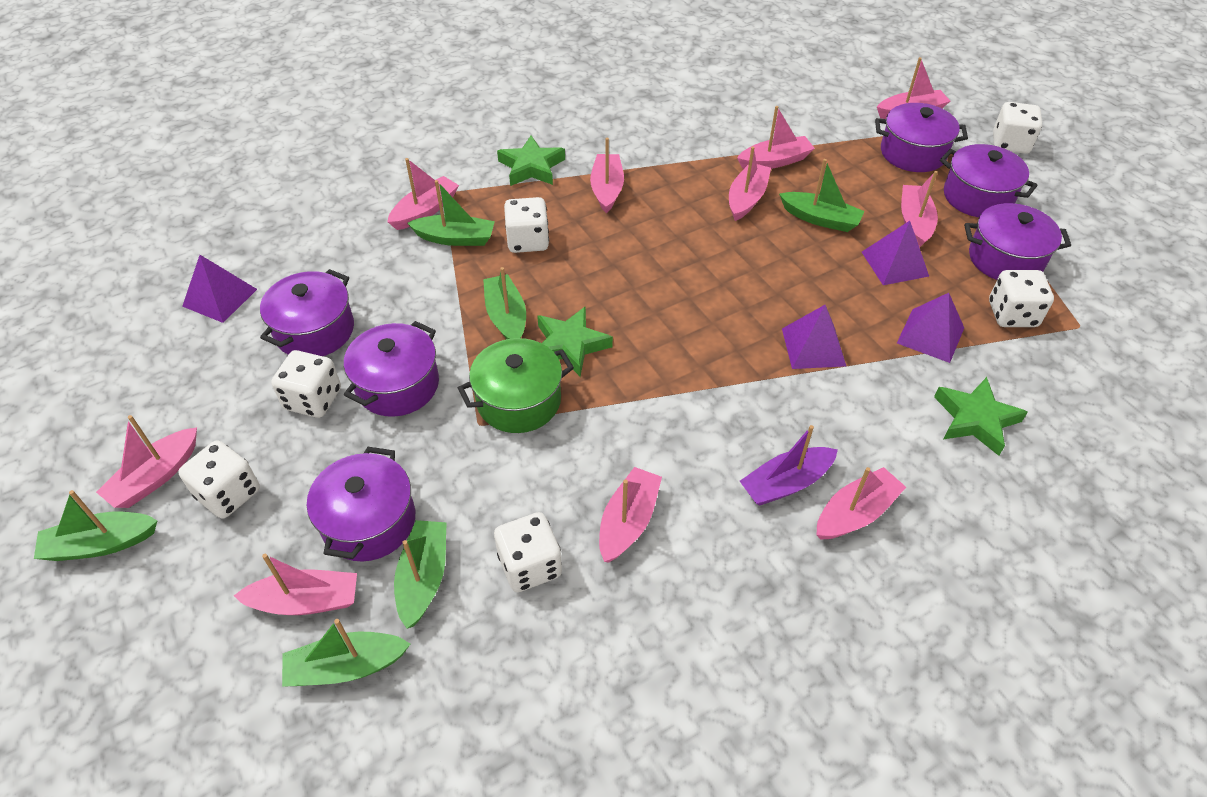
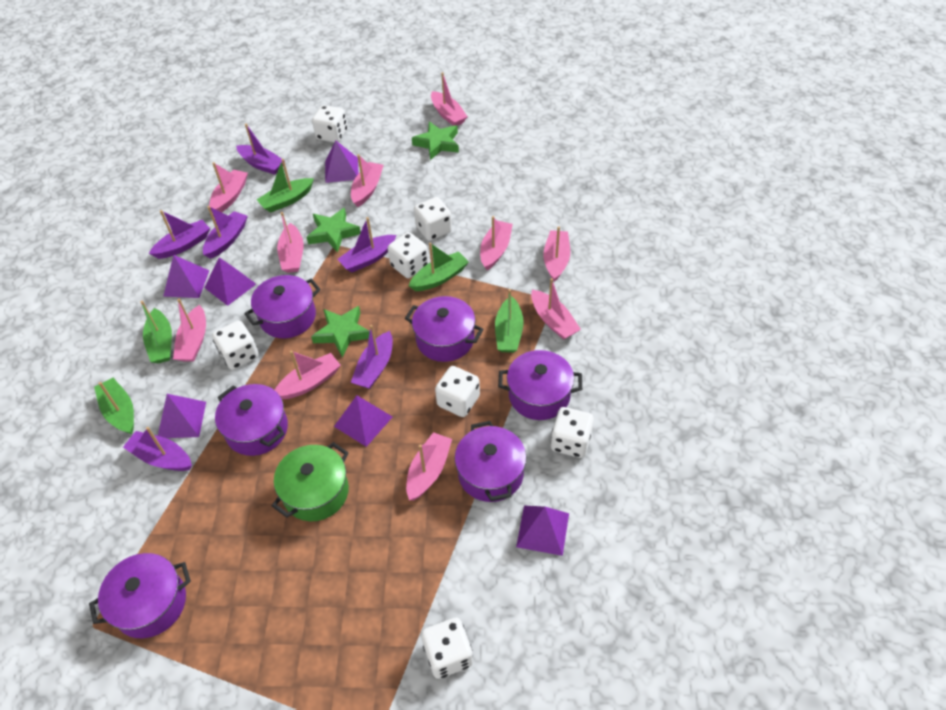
green boat: 6 -> 5
purple boat: 1 -> 6
purple pyramid: 4 -> 6
white dice: 6 -> 7

